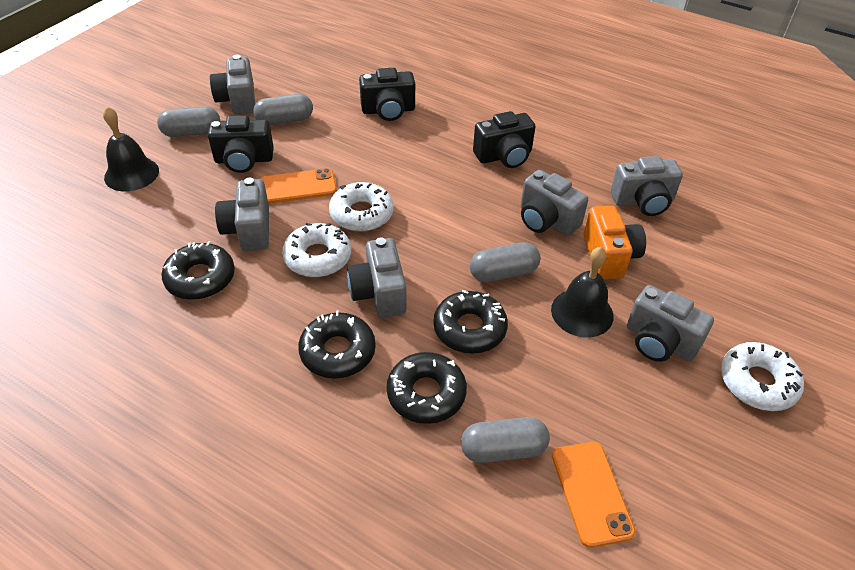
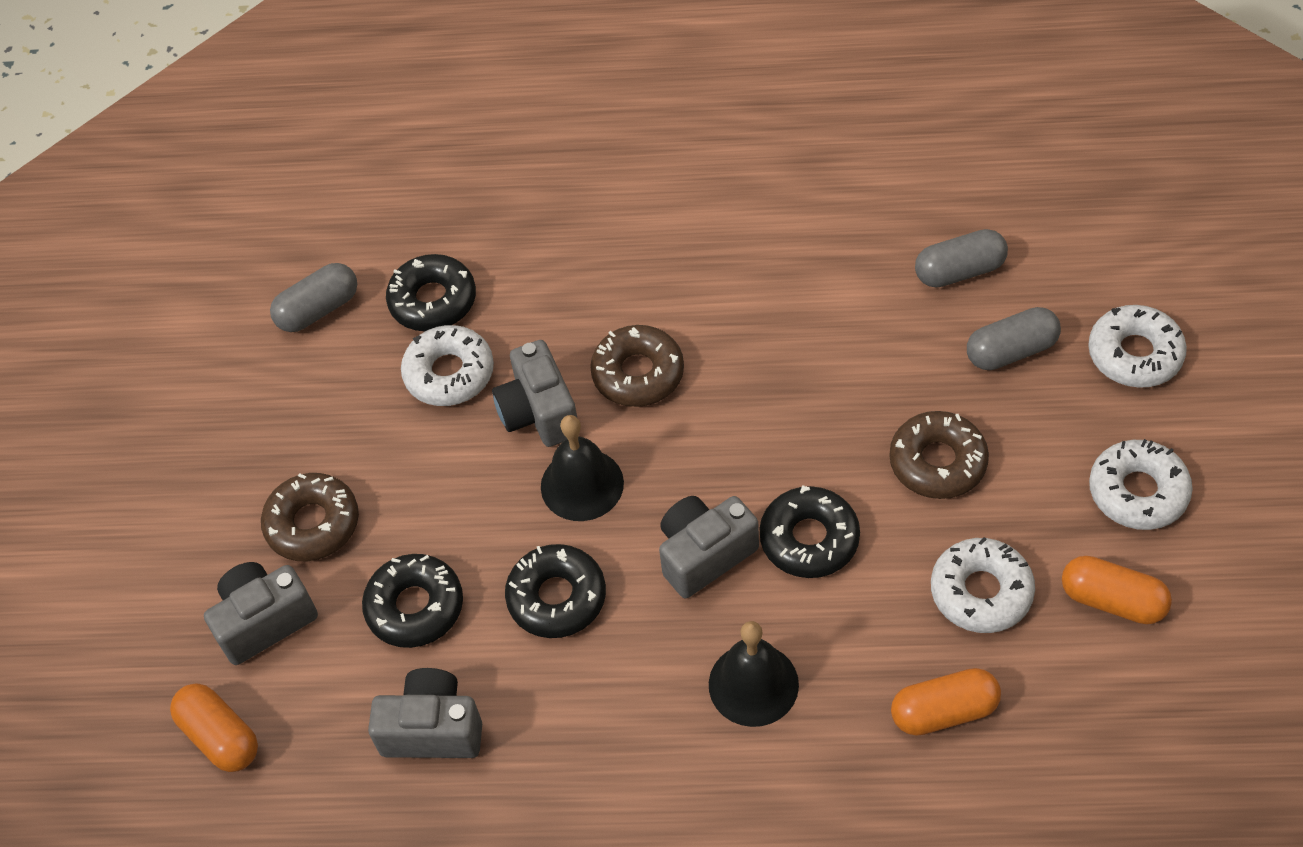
black camera: 3 -> 0
brown donut: 0 -> 3
grey camera: 6 -> 4
grey capsule: 4 -> 3
orange camera: 1 -> 0
orange capsule: 0 -> 3
orange phone: 2 -> 0
white donut: 3 -> 4

